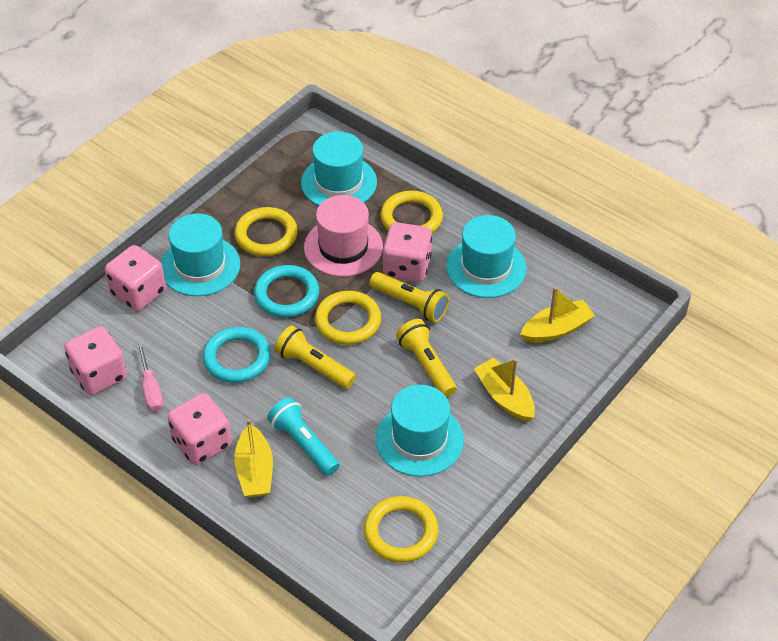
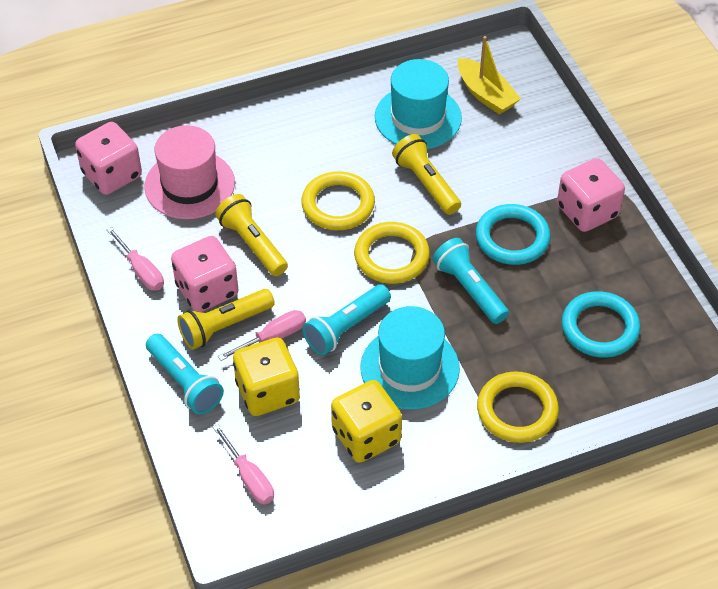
pink dice: 4 -> 3
pink screwdriver: 1 -> 3
turquoise flashlight: 1 -> 3
turquoise hat: 4 -> 2
yellow boat: 3 -> 1
yellow dice: 0 -> 2
yellow ring: 4 -> 3

